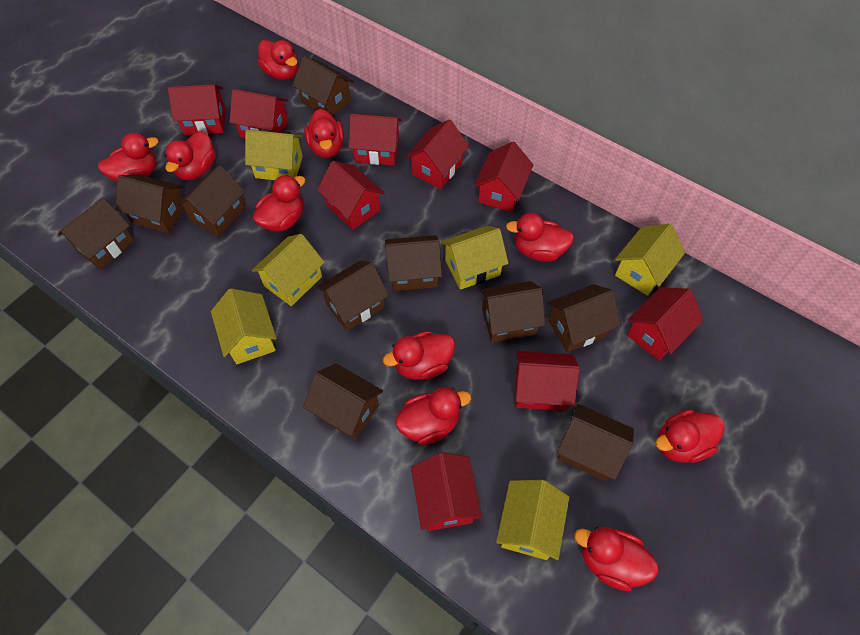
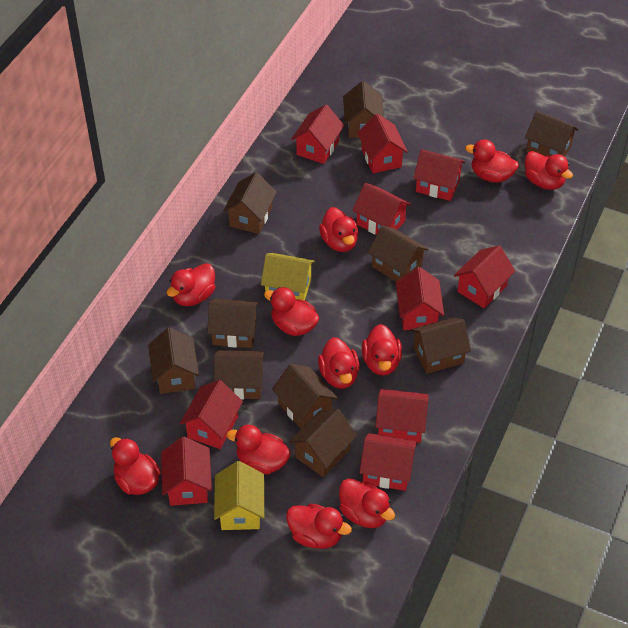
red duck: 10 -> 11
red house: 9 -> 10
yellow house: 6 -> 2

